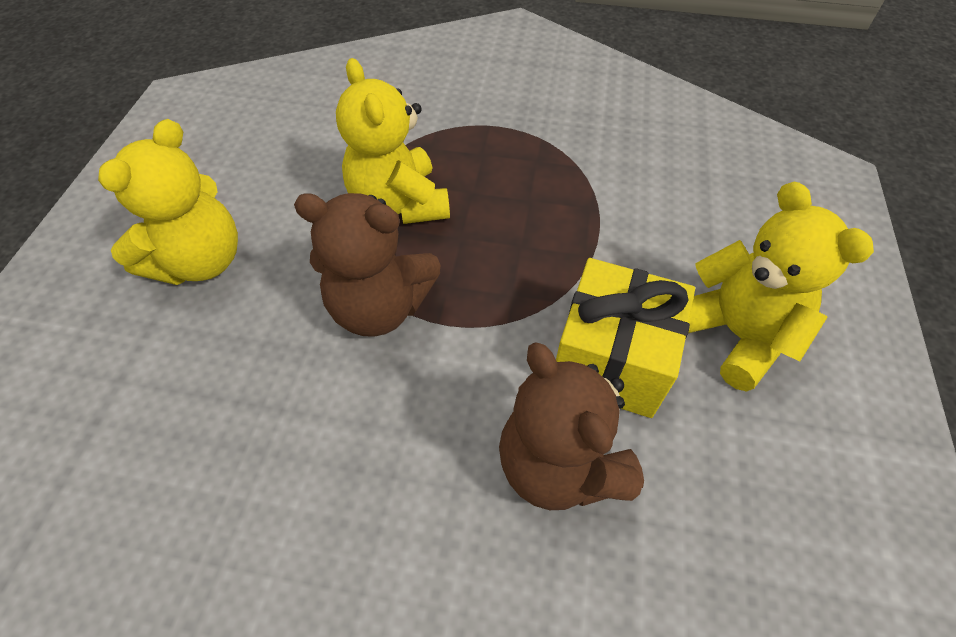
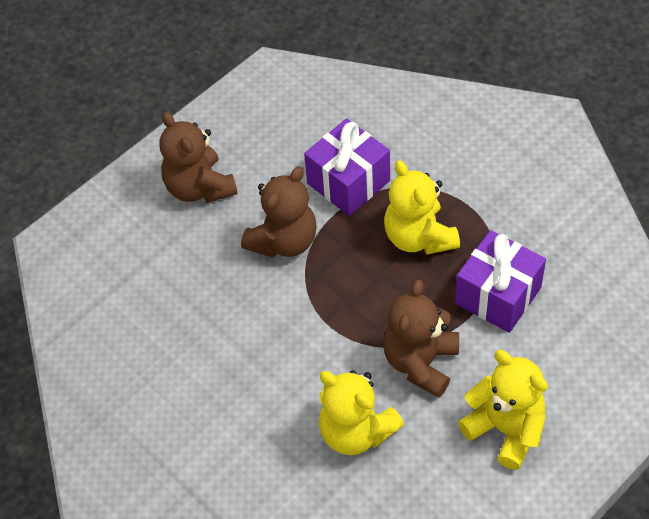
brown teddy bear: 2 -> 3
purple gift: 0 -> 2
yellow gift: 1 -> 0

